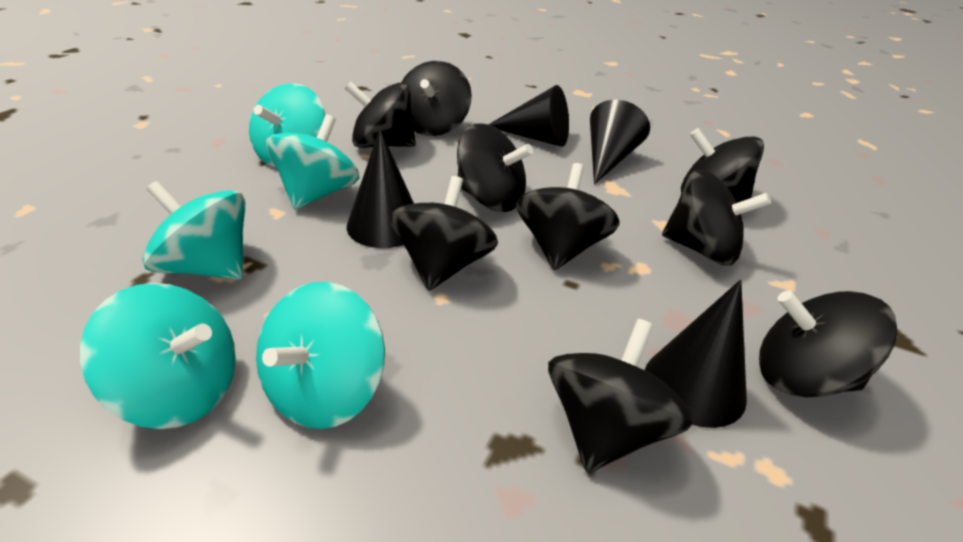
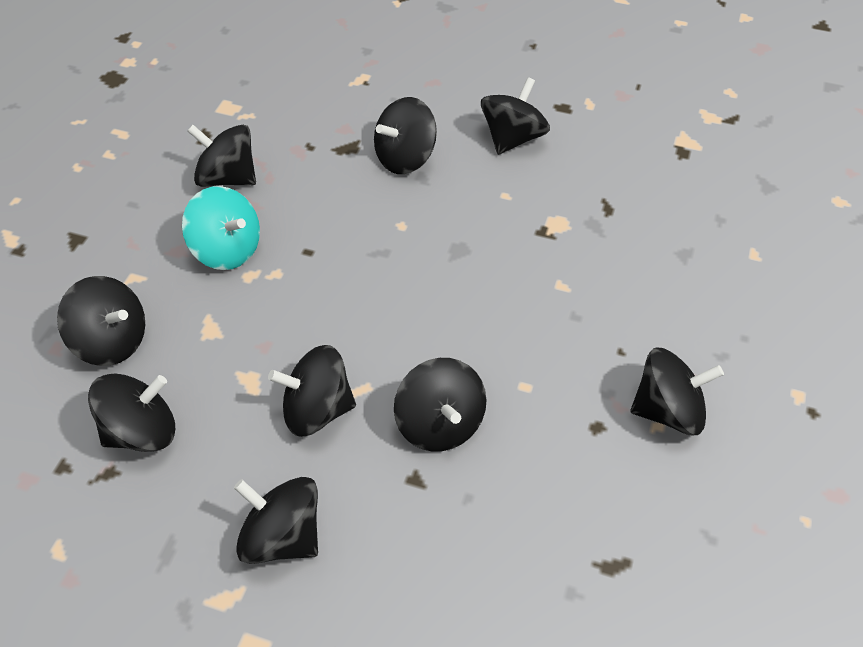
black cone: 4 -> 0
turquoise spinning top: 5 -> 1

